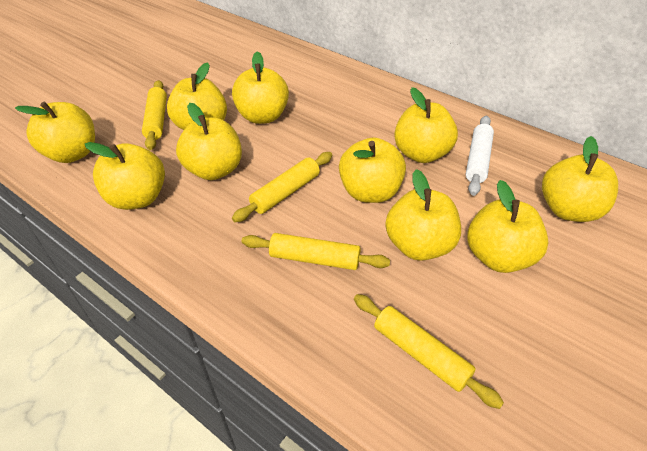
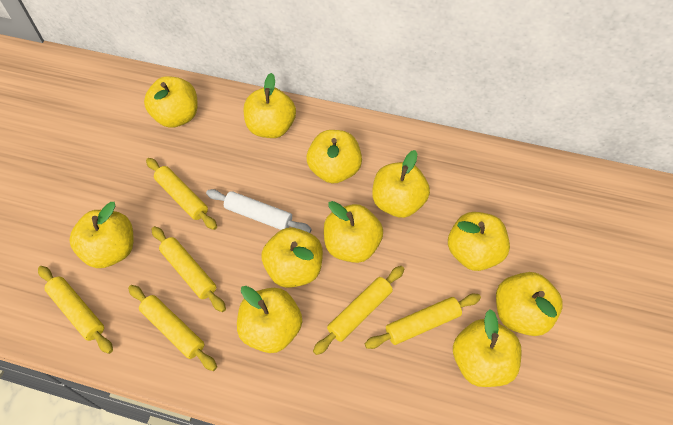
yellow apple: 10 -> 11
yellow rolling pin: 4 -> 6

